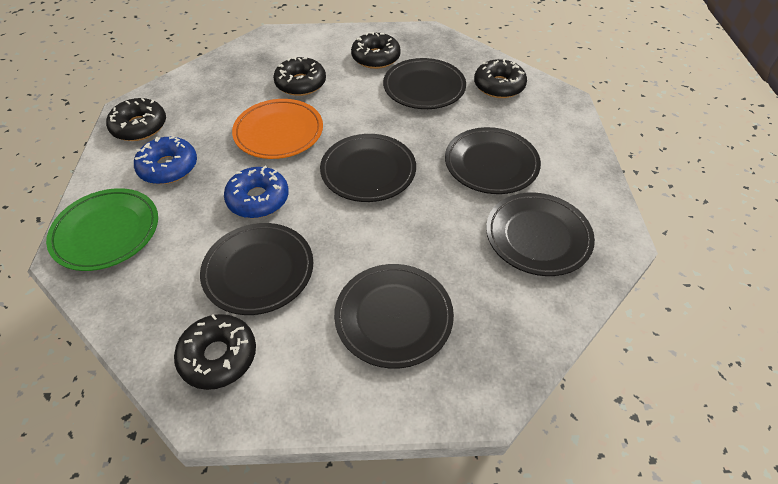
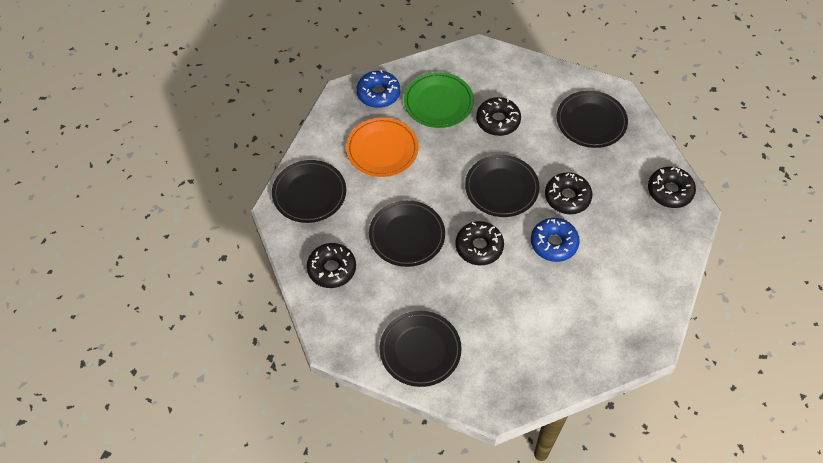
black plate: 6 -> 5

